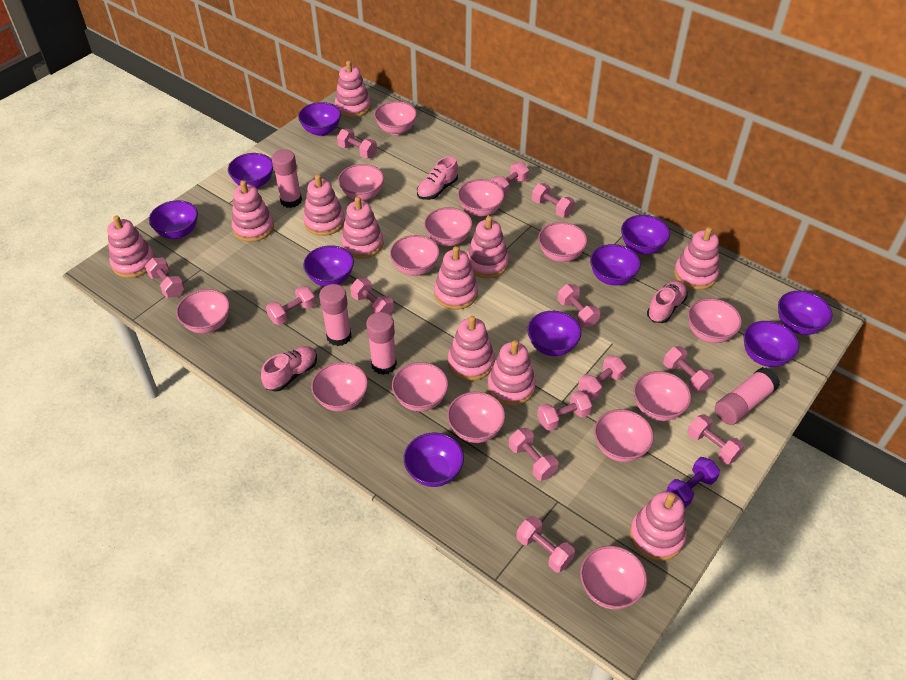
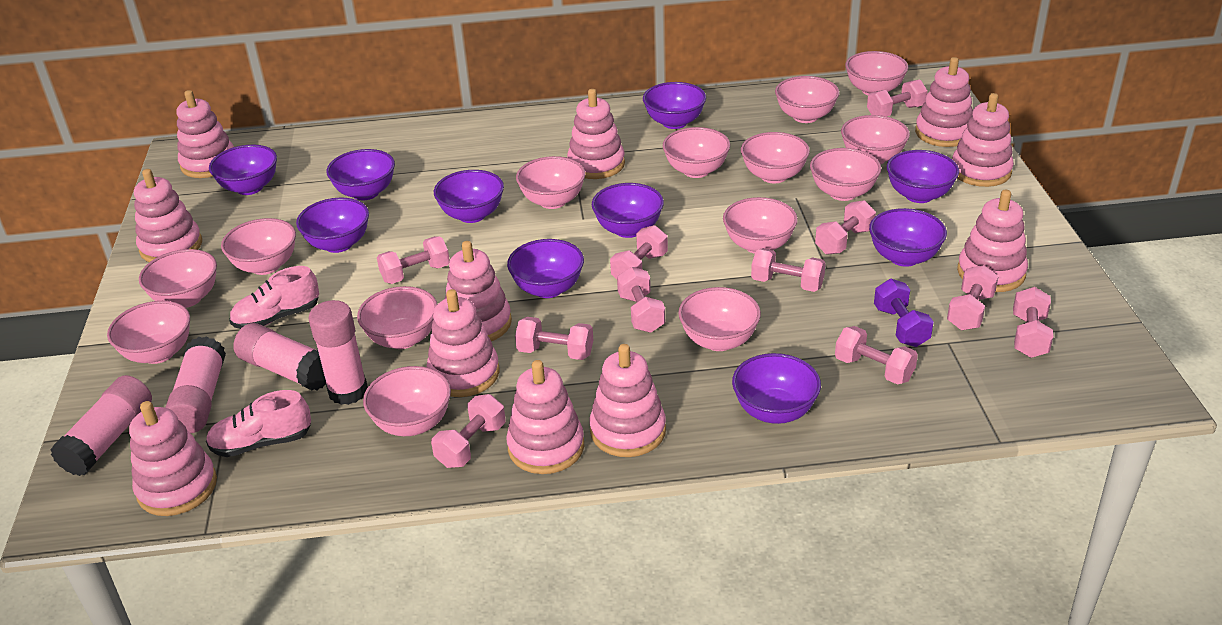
pink dumbbell: 13 -> 11
pink shoe: 3 -> 2

